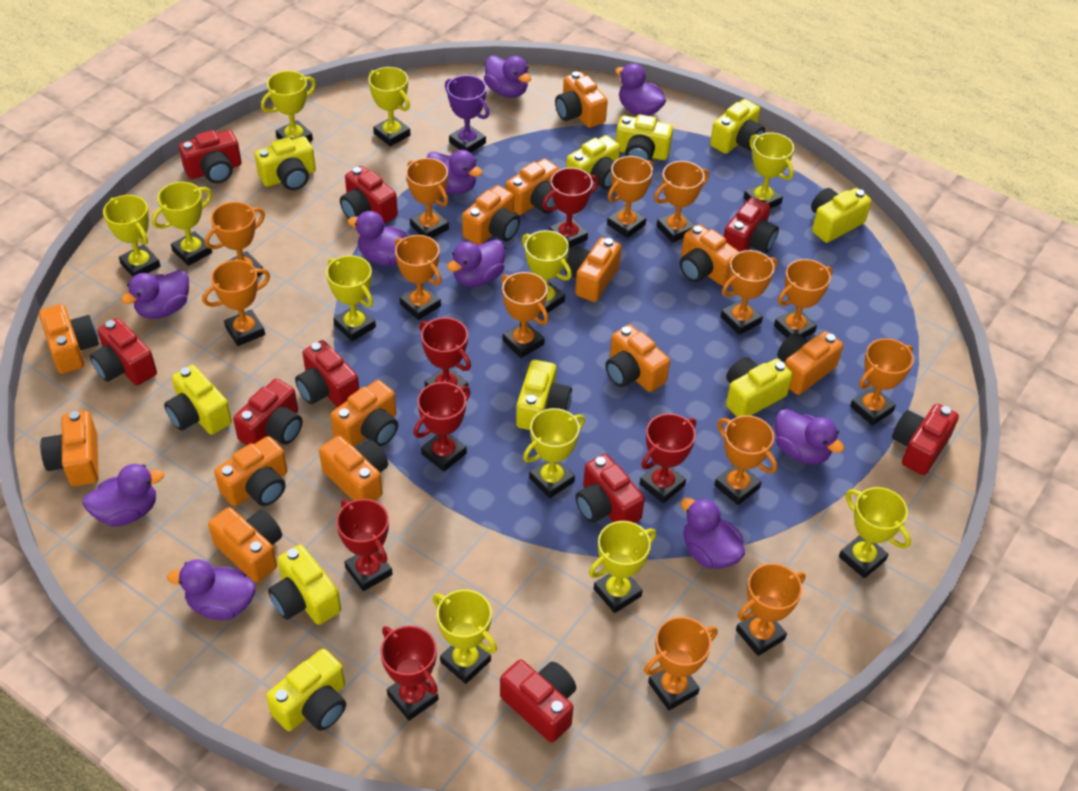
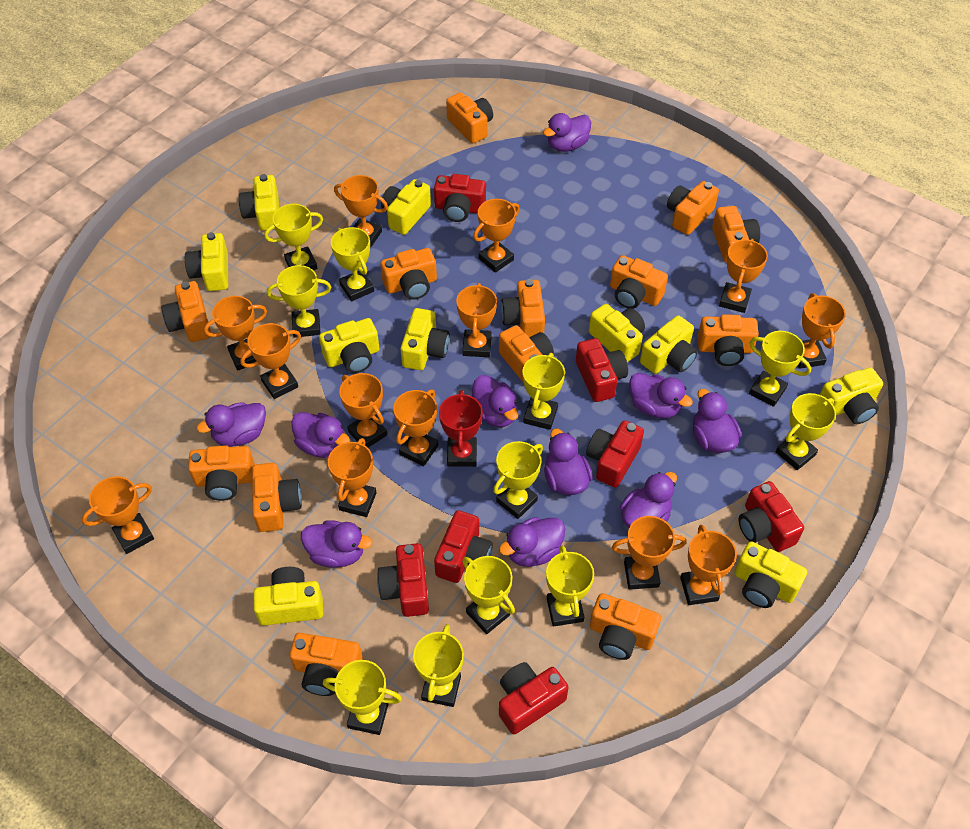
purple trophy: 1 -> 0
red camera: 9 -> 7
red trophy: 6 -> 1

